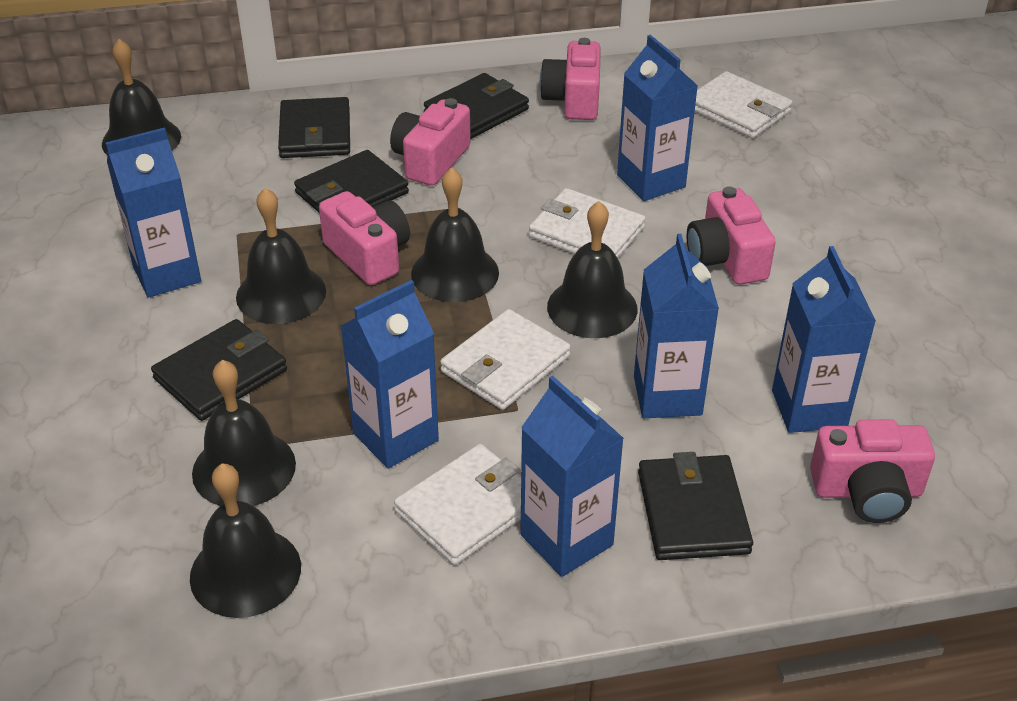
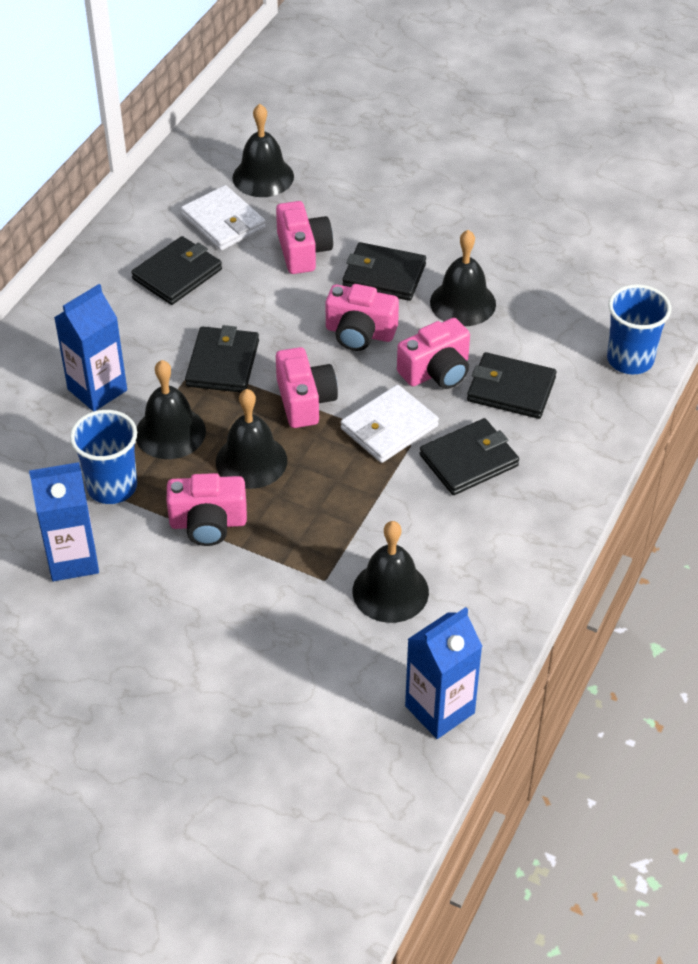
black bell: 6 -> 5
blue carton: 6 -> 3
blue cup: 0 -> 2
white wallet: 4 -> 2

